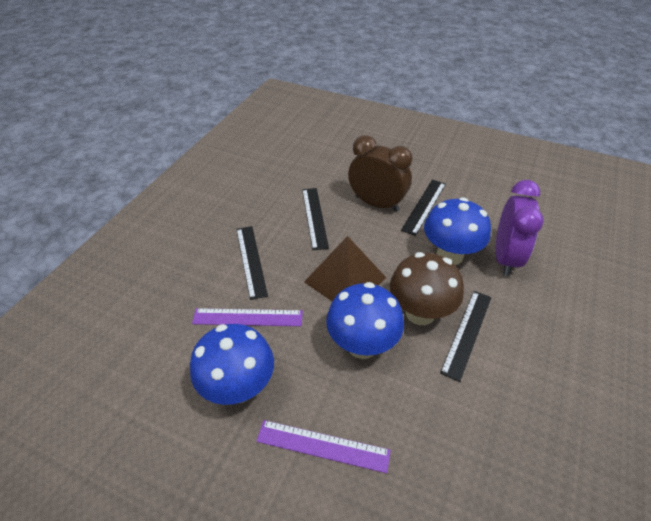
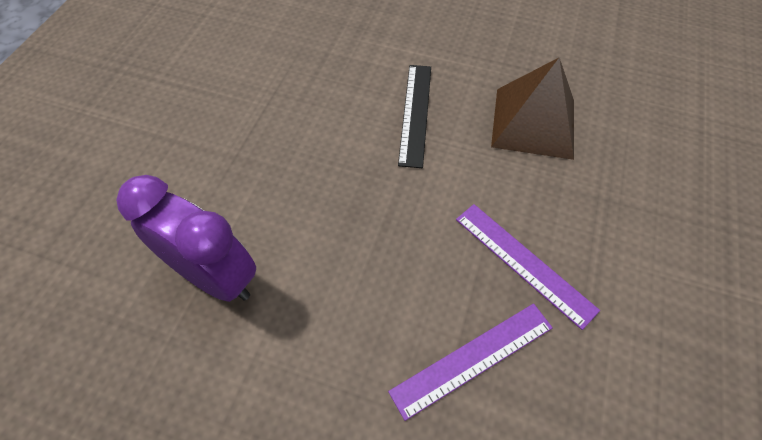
black ruler: 4 -> 1
blue mushroom: 3 -> 0
brown clock: 1 -> 0
brown mushroom: 1 -> 0

